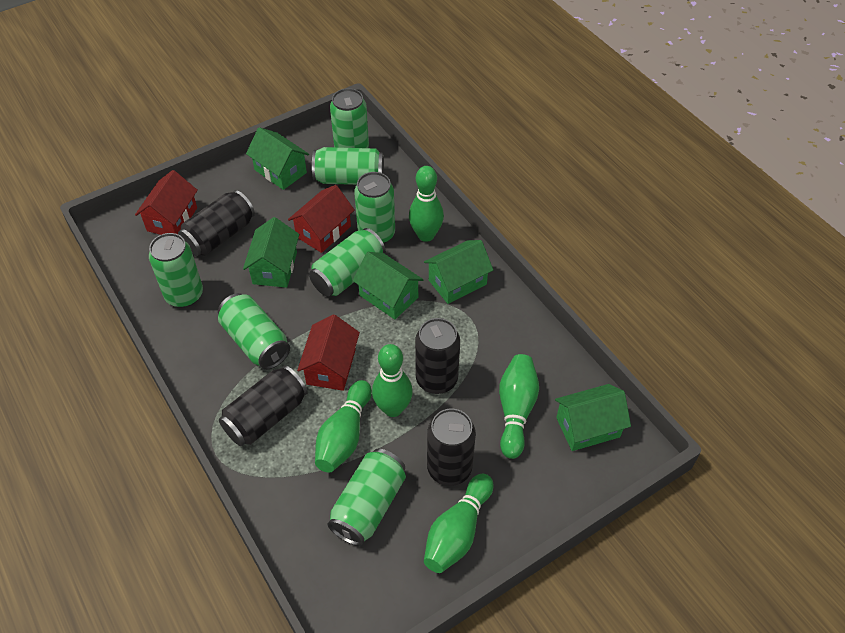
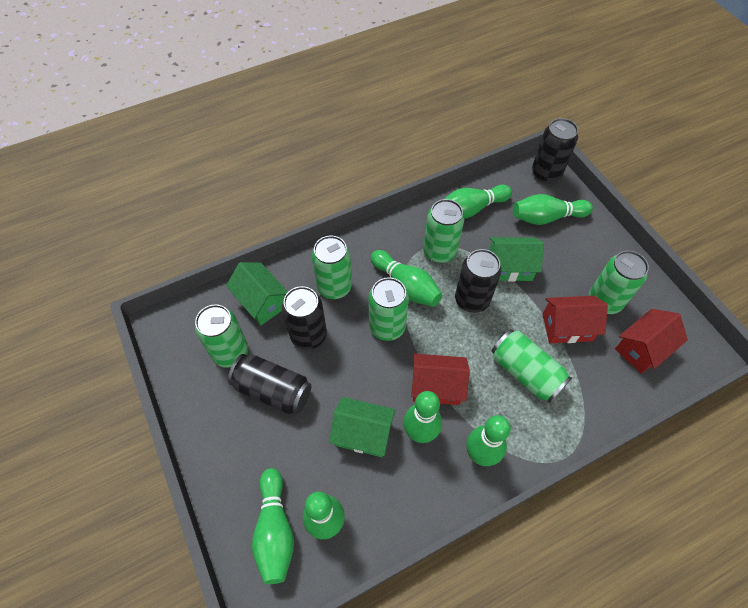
green bowling pin: 5 -> 7
green can: 7 -> 6
green house: 5 -> 3

